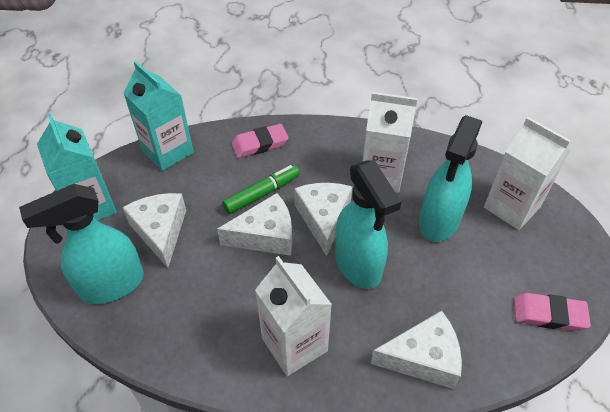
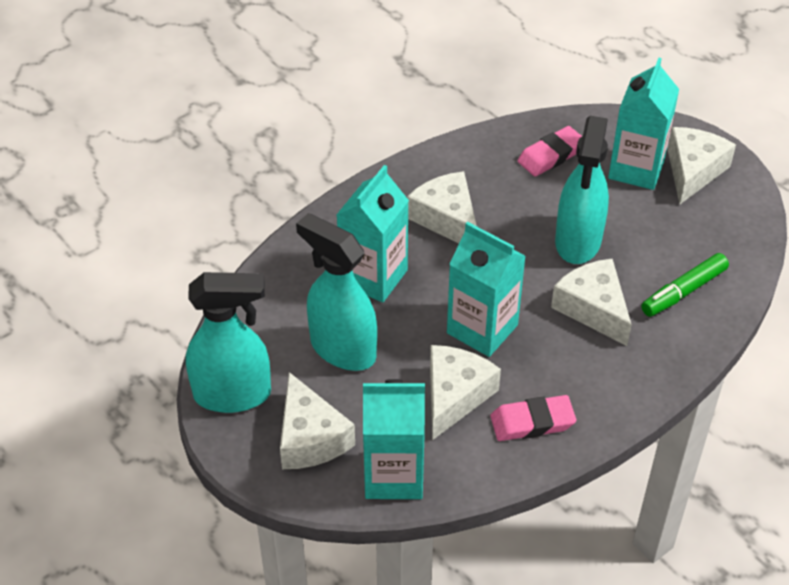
turquoise carton: 2 -> 4
white carton: 3 -> 0
white cheese: 4 -> 5

